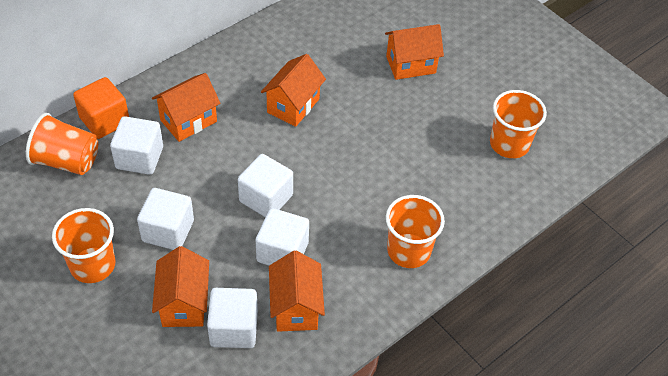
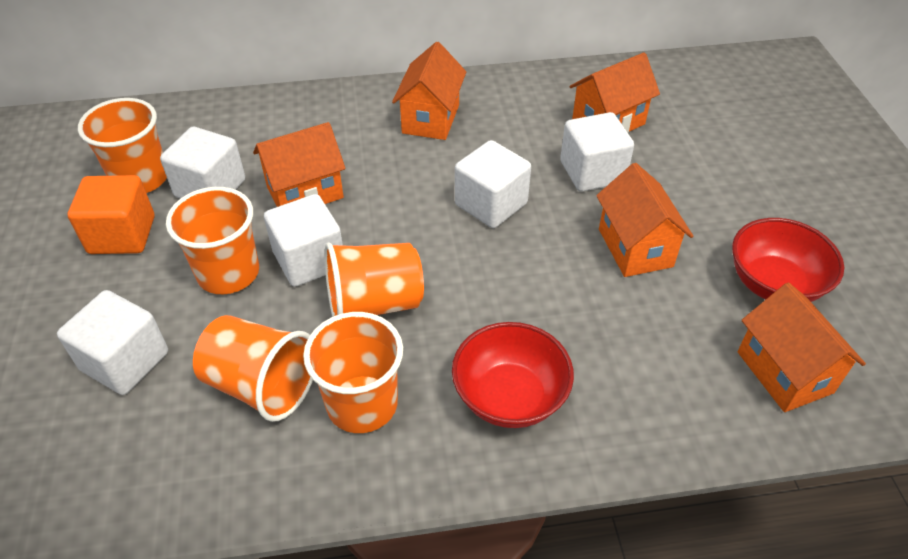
orange cup: 4 -> 5
red bowl: 0 -> 2

